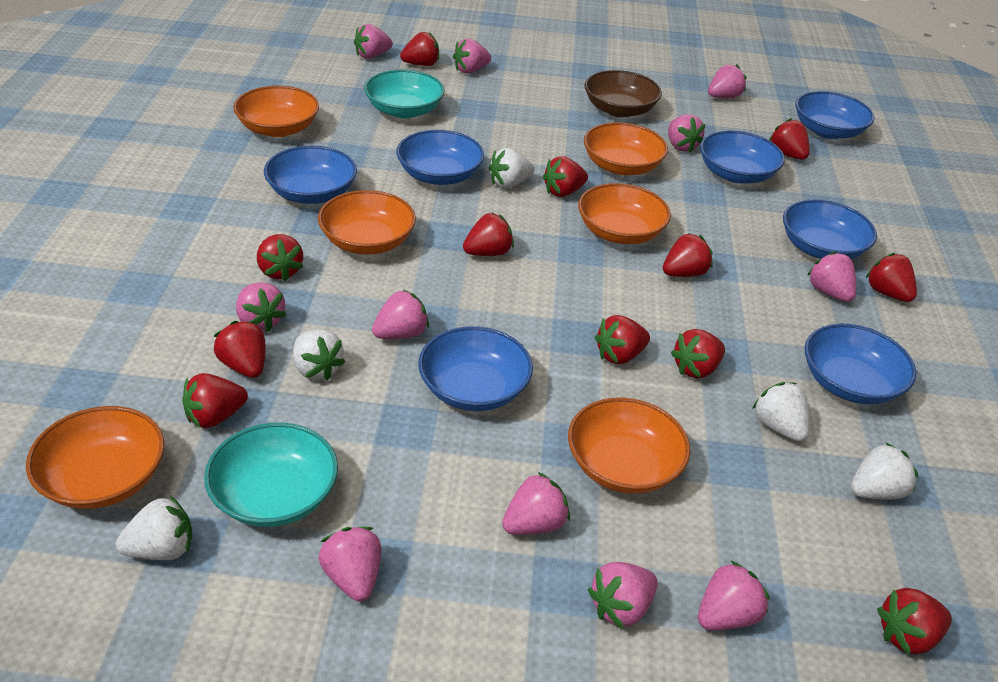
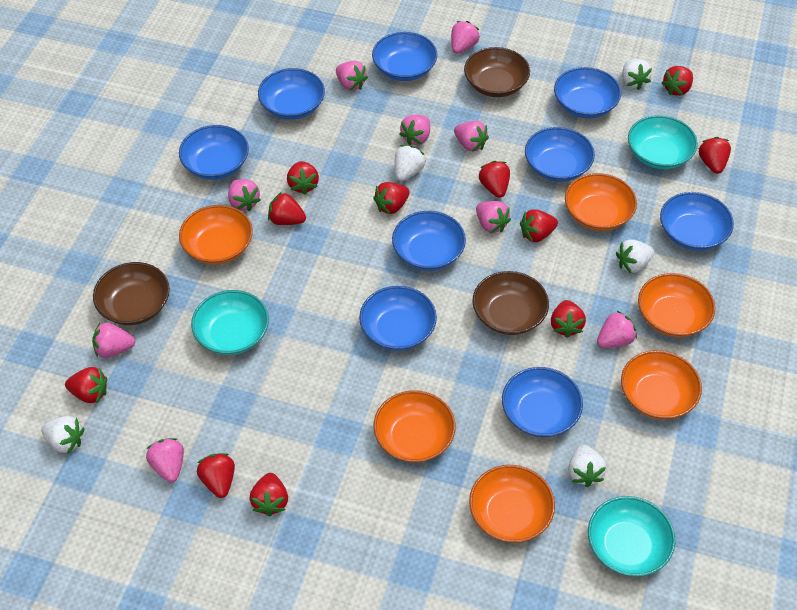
blue bowl: 7 -> 9
brown bowl: 1 -> 3
pink strawberry: 11 -> 9
red strawberry: 12 -> 11
turquoise bowl: 2 -> 3

